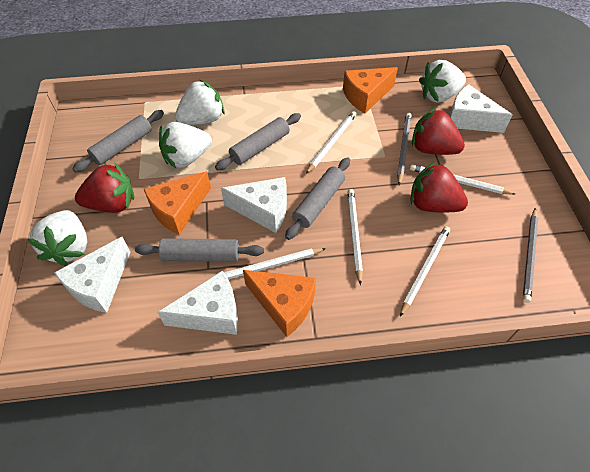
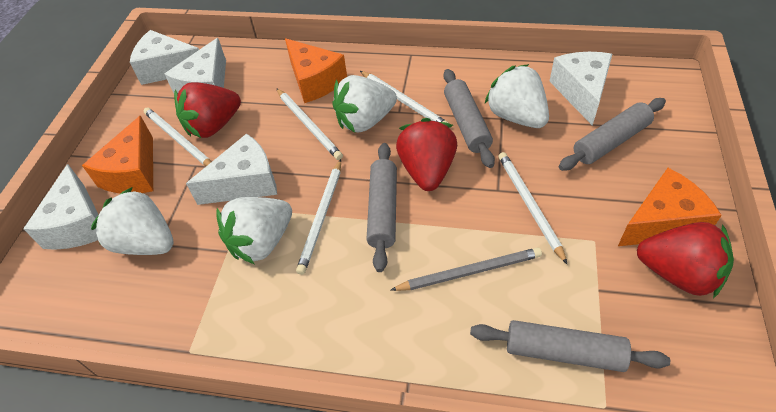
grey pencil: 2 -> 1
white cheese: 4 -> 5

